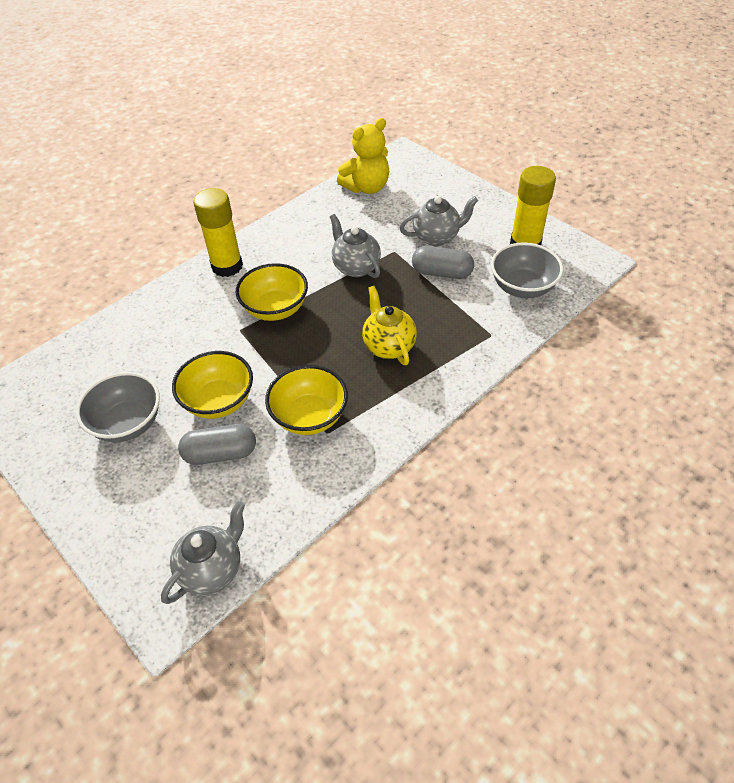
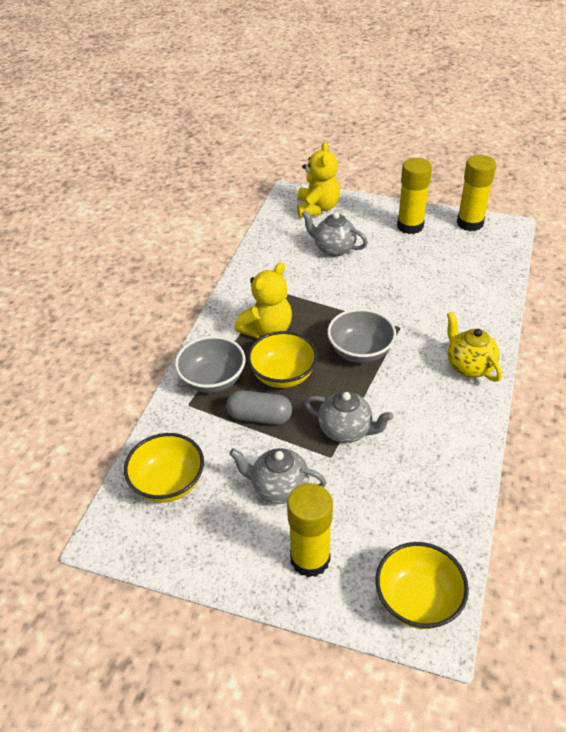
grey capsule: 2 -> 1
yellow glue stick: 2 -> 3
yellow teddy bear: 1 -> 2

